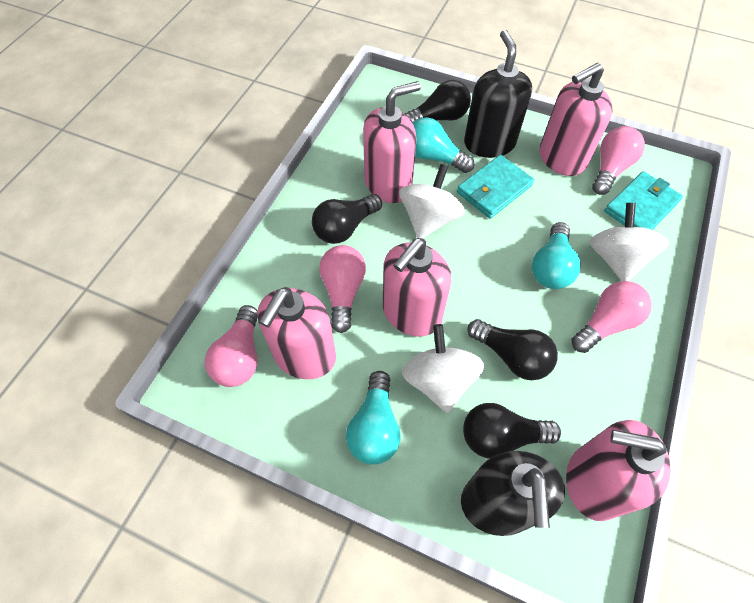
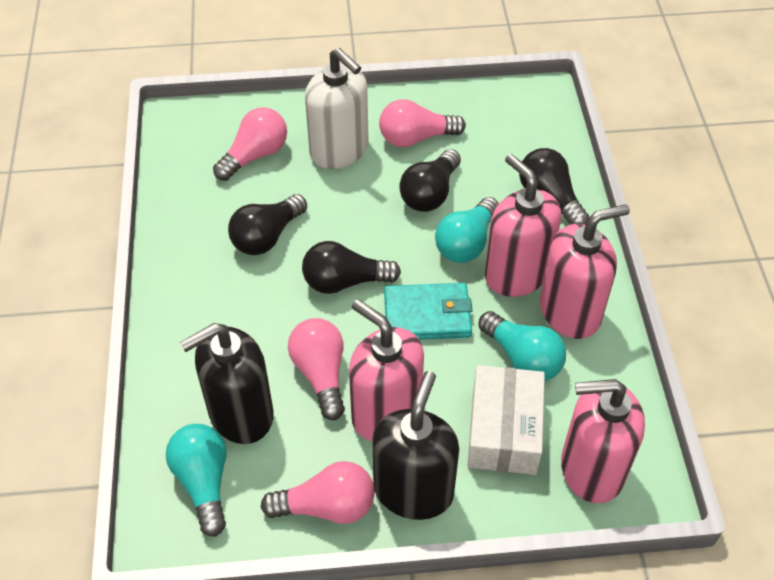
pink soap dispenser: 5 -> 4
turquoise wallet: 2 -> 1
white box: 0 -> 1
white soap dispenser: 0 -> 1
white spinning top: 3 -> 0

